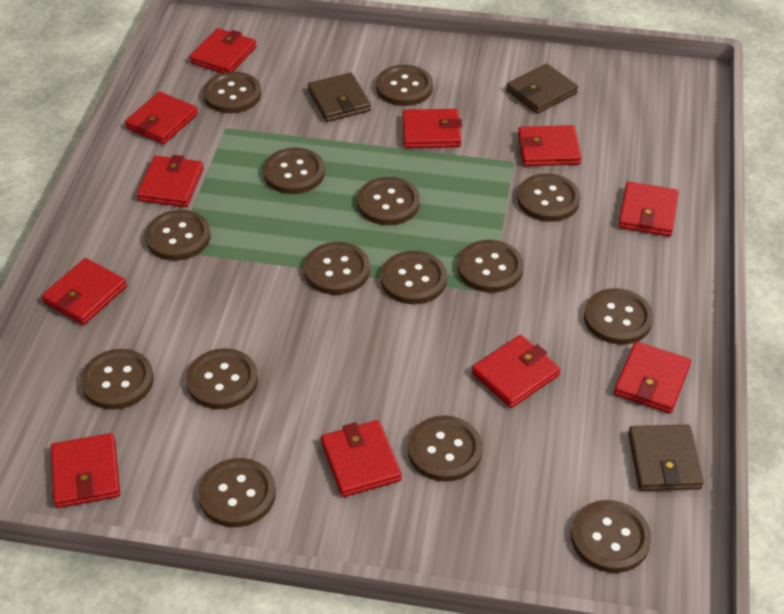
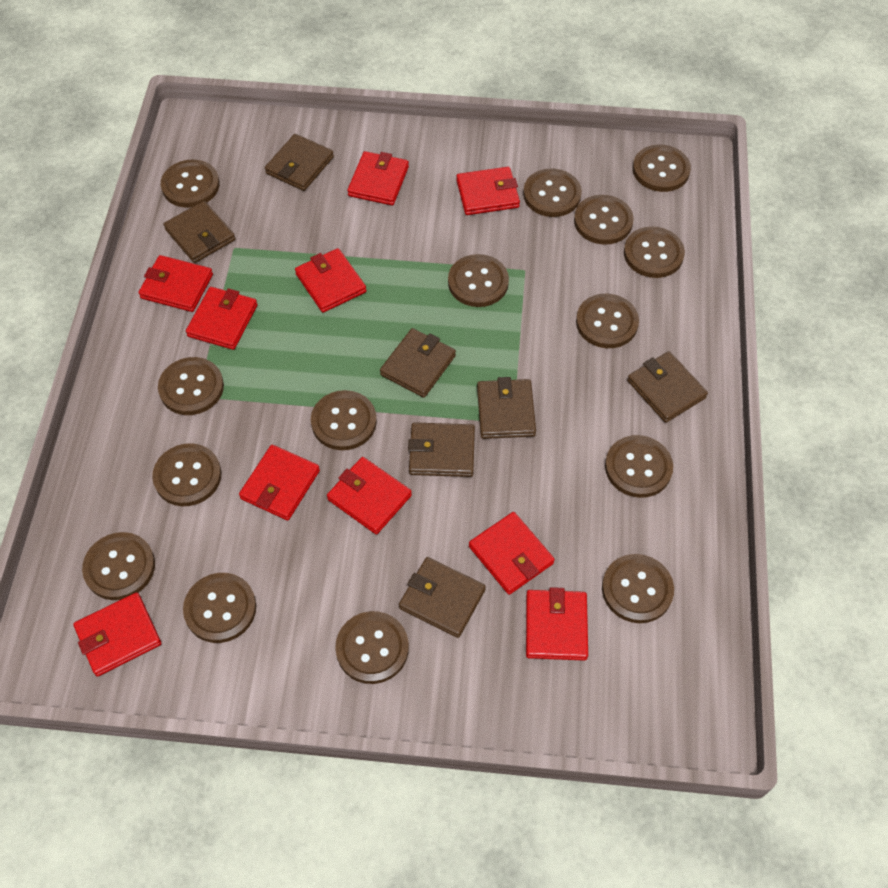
brown wallet: 3 -> 7
red wallet: 11 -> 10

